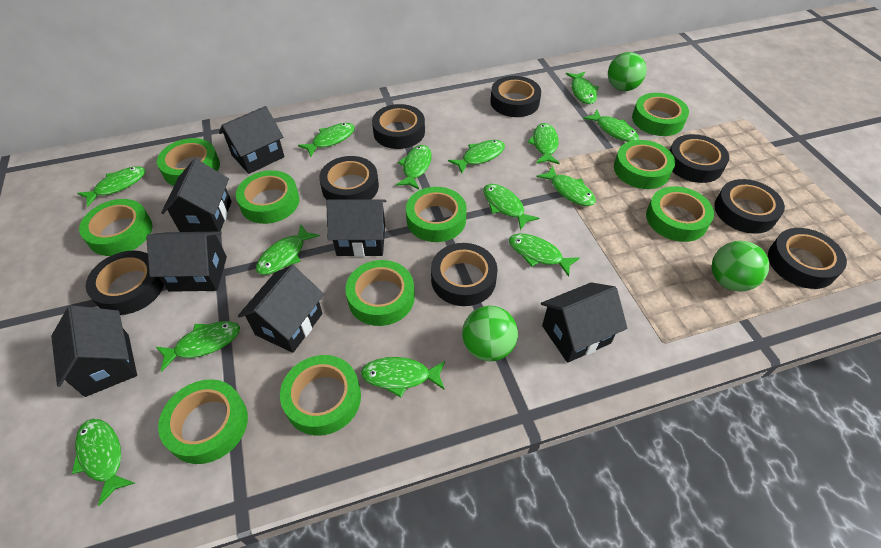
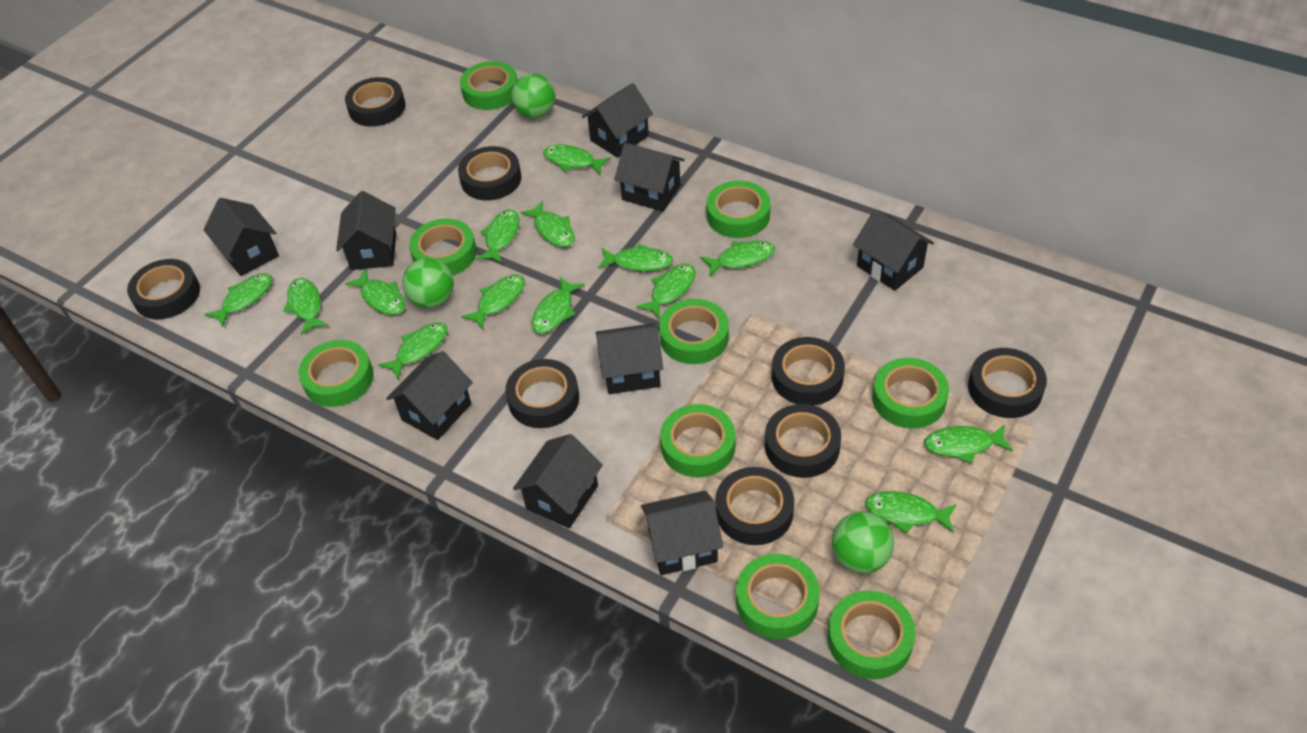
black house: 7 -> 9
green tape: 10 -> 9

